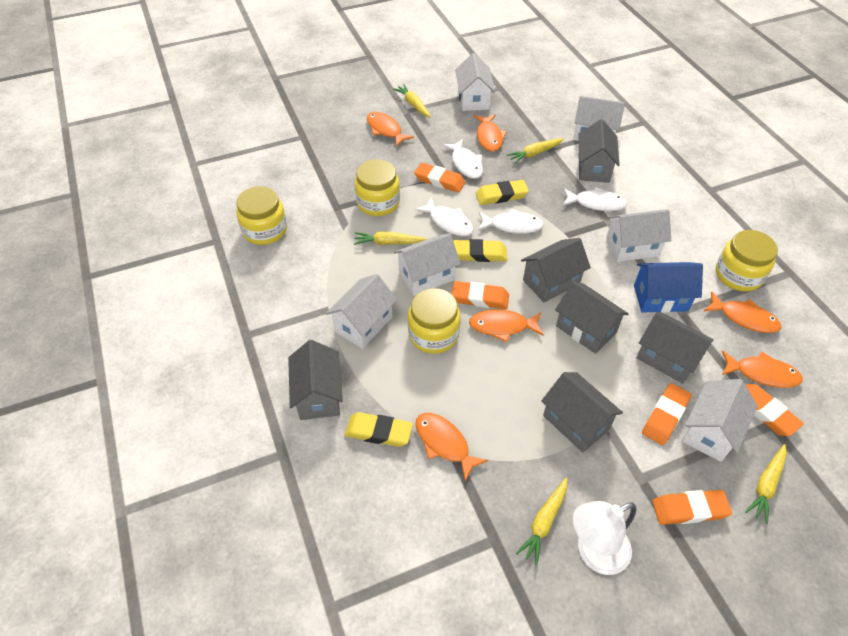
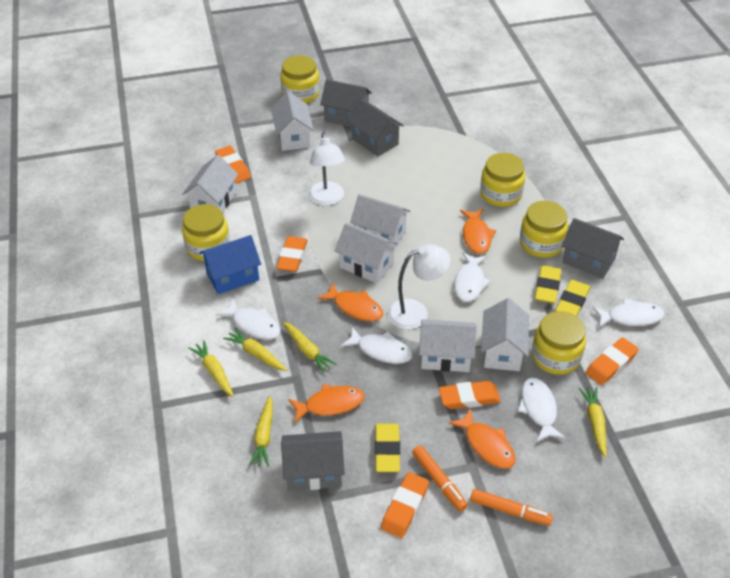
grey house: 6 -> 4
orange fish: 6 -> 4
orange marker: 0 -> 2
white fish: 4 -> 5
white lamp: 1 -> 2
yellow jar: 4 -> 5

